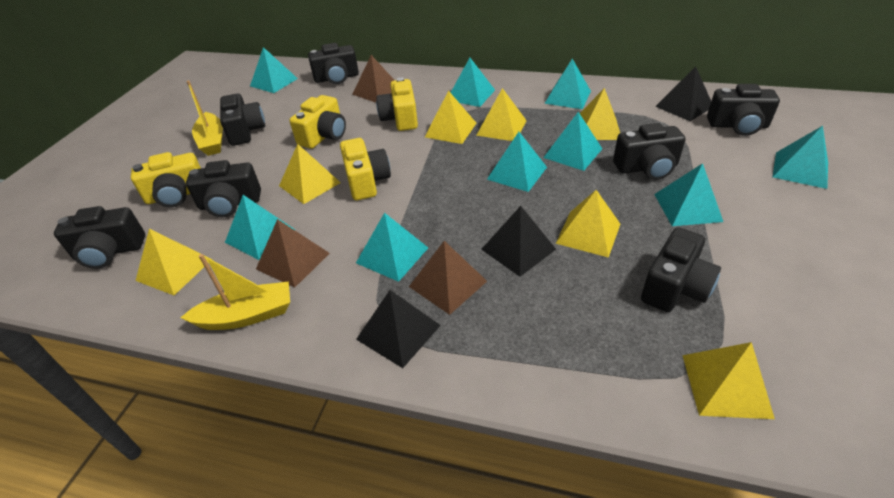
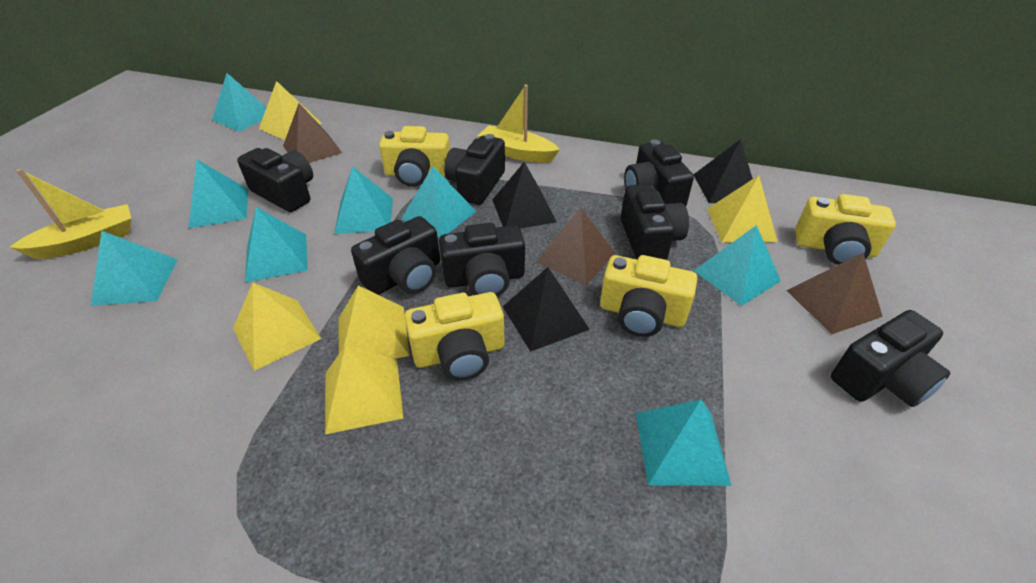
turquoise pyramid: 9 -> 8
yellow pyramid: 7 -> 5

